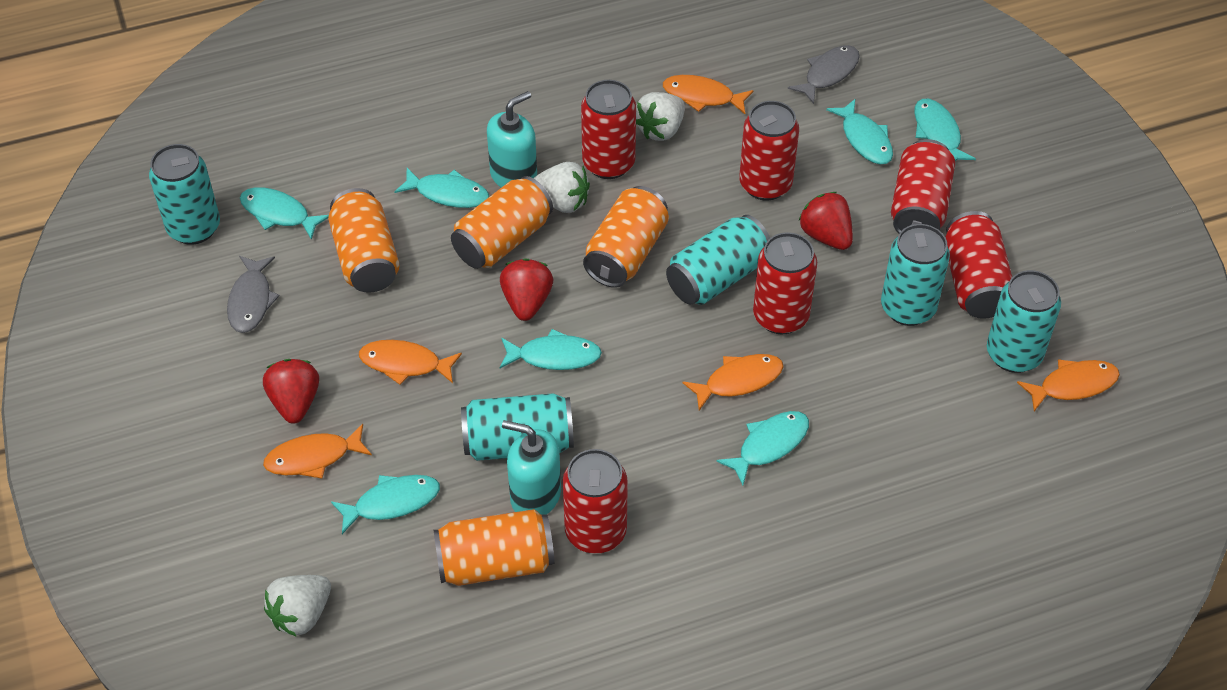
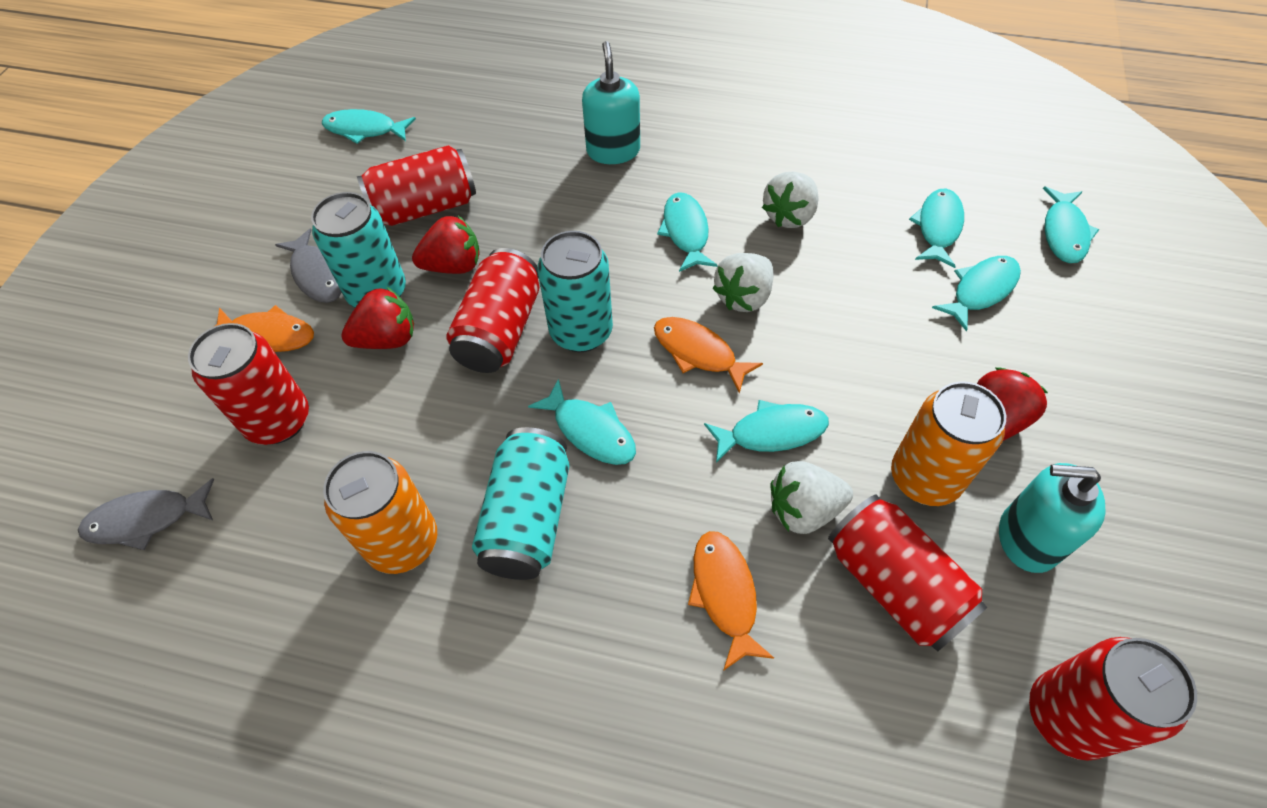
orange can: 4 -> 2
orange fish: 5 -> 3
red can: 6 -> 5
turquoise can: 5 -> 3

